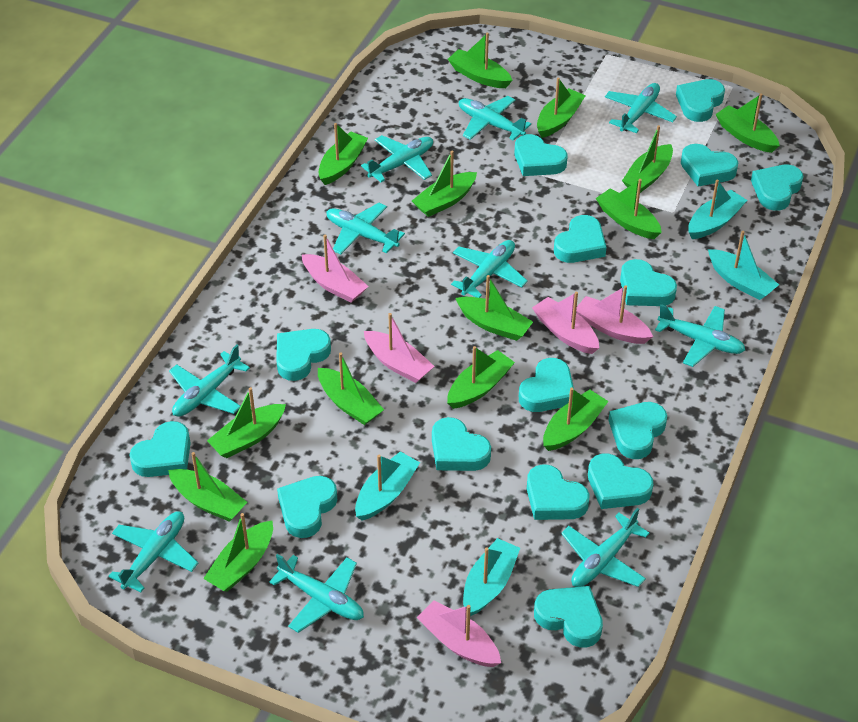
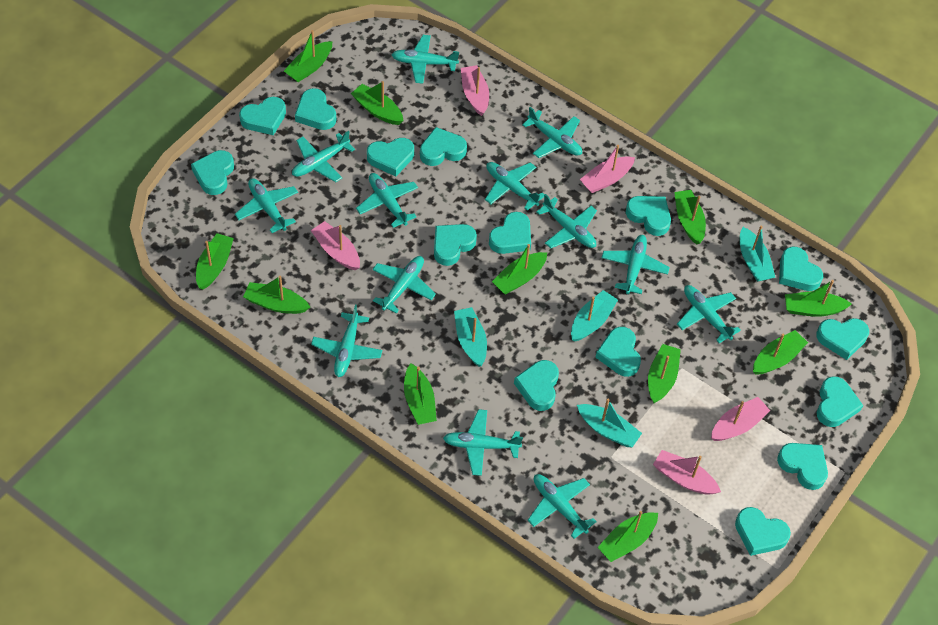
green boat: 14 -> 11
turquoise plane: 10 -> 13

